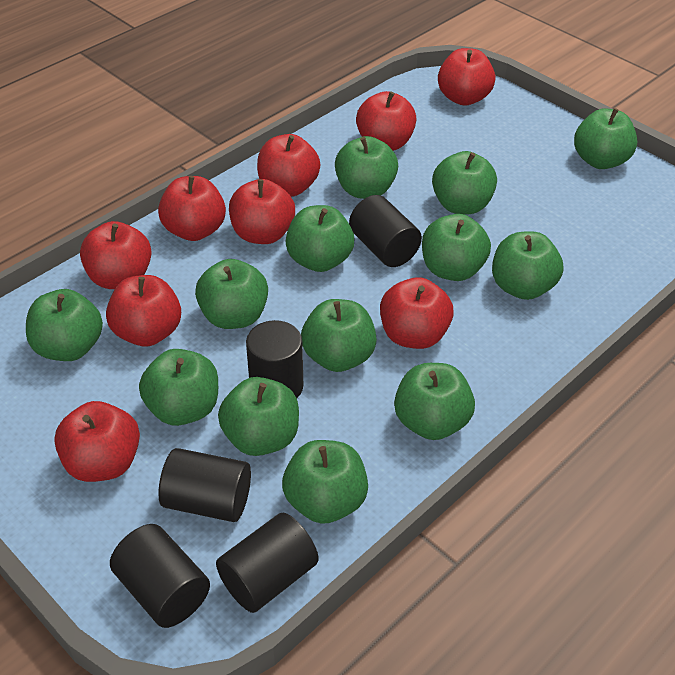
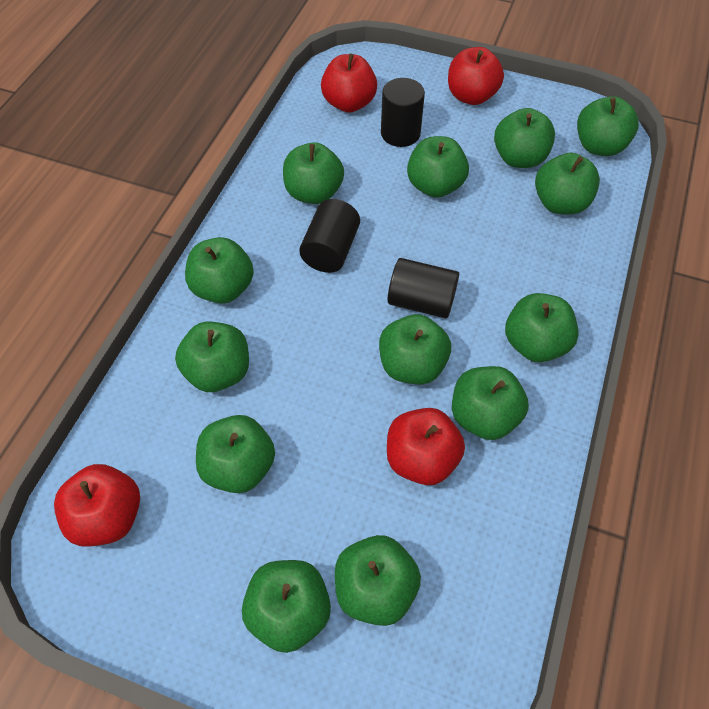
black cylinder: 5 -> 3
red apple: 9 -> 4

